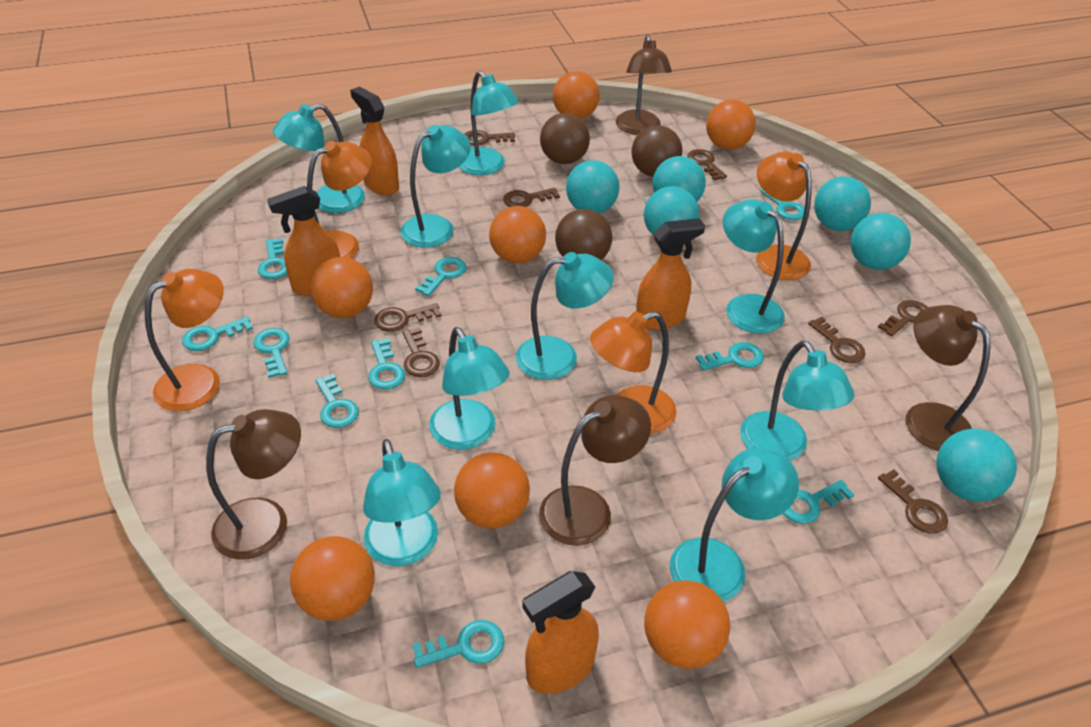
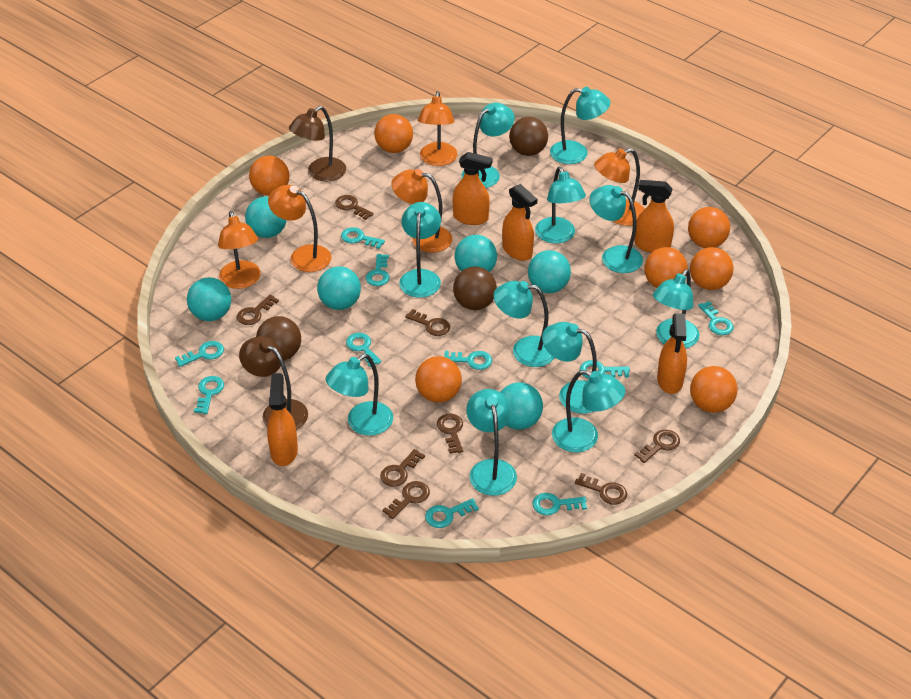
brown lamp: 4 -> 2
orange lamp: 4 -> 5
orange spray bottle: 4 -> 5
turquoise lamp: 9 -> 11

